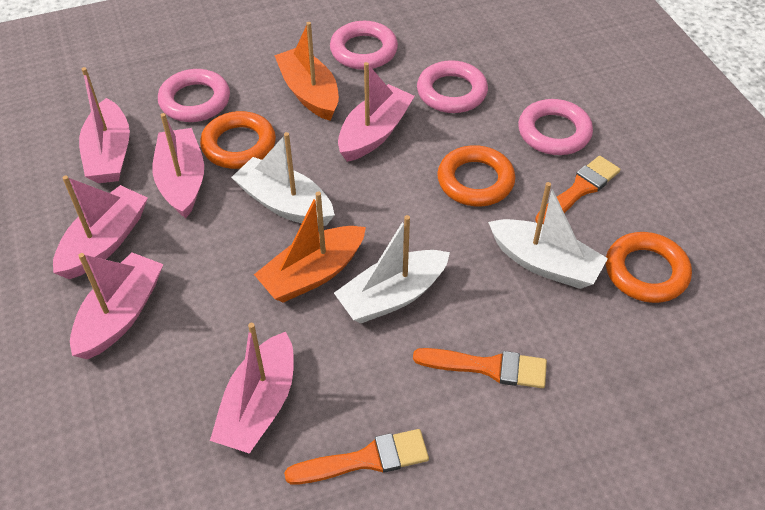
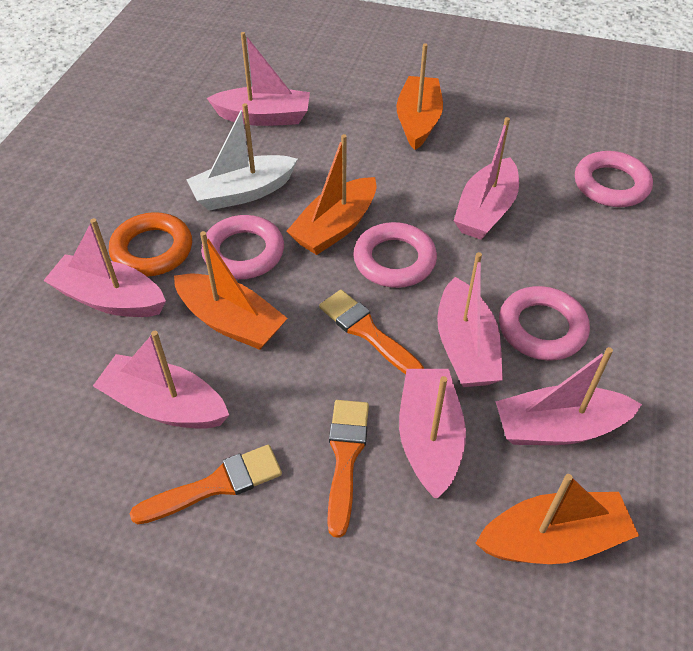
orange boat: 2 -> 4
orange ring: 3 -> 1
pink boat: 6 -> 7
white boat: 3 -> 1

